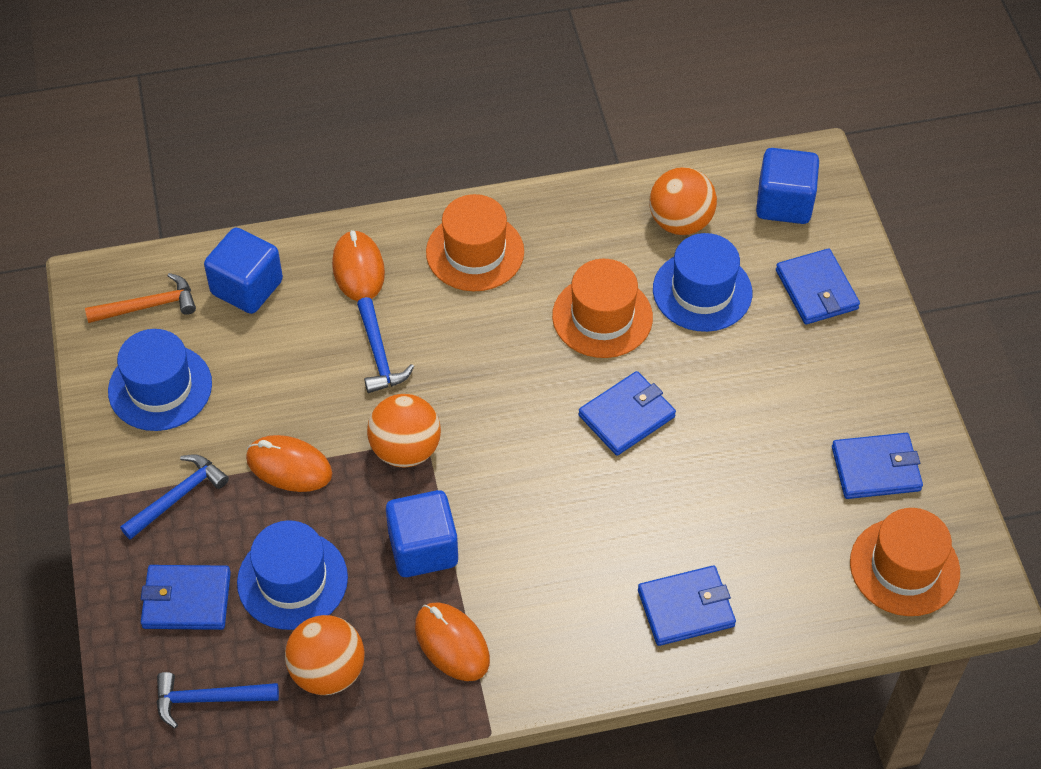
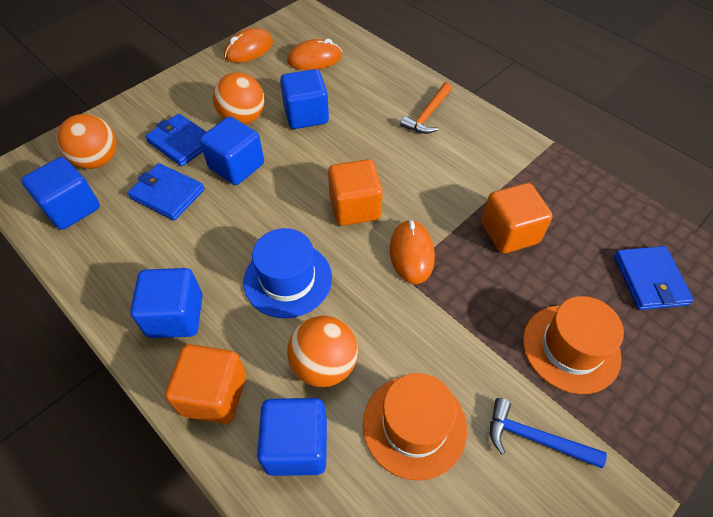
blue cube: 3 -> 5
blue hammer: 3 -> 1
blue hat: 3 -> 1
blue wallet: 5 -> 3
orange cube: 0 -> 3
orange hat: 3 -> 2

